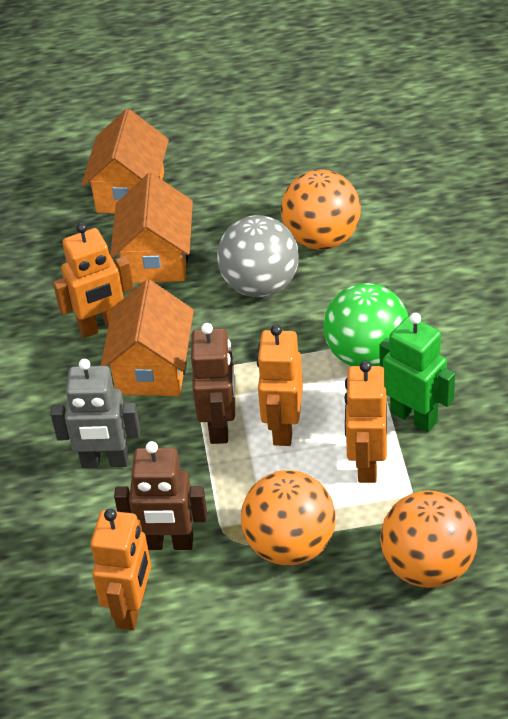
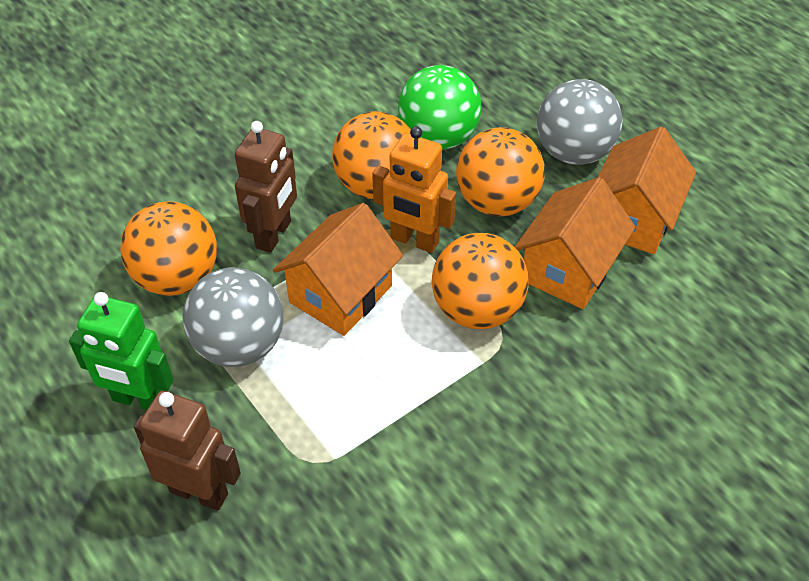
grey ball: 1 -> 2
grey robot: 1 -> 0
orange ball: 3 -> 4
orange robot: 4 -> 1

